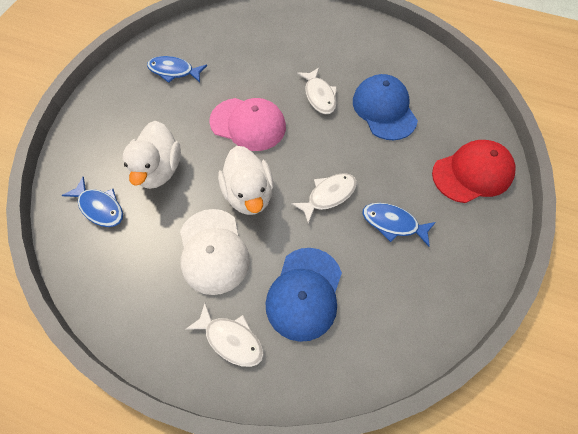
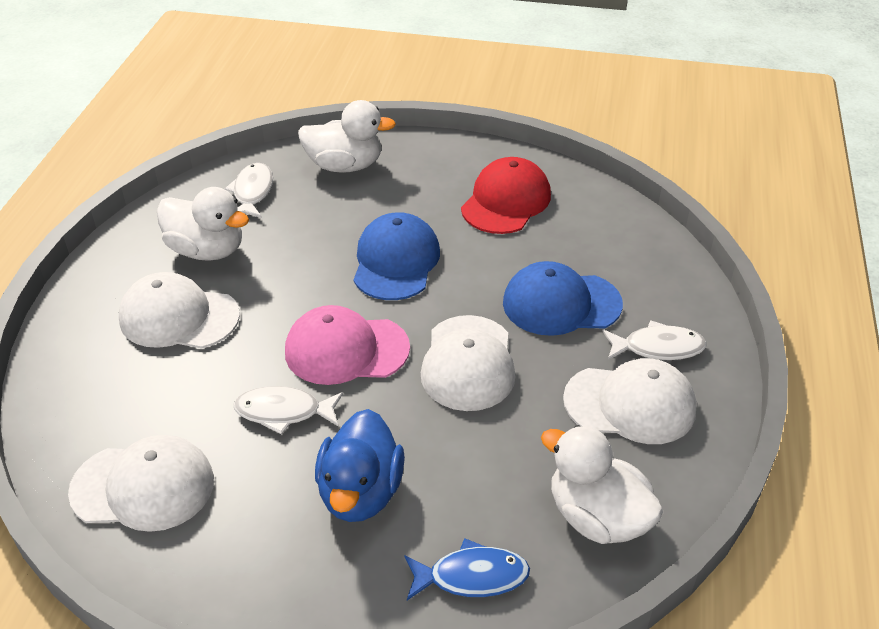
blue duck: 0 -> 1
blue fish: 3 -> 1
white cap: 1 -> 4
white duck: 2 -> 3

